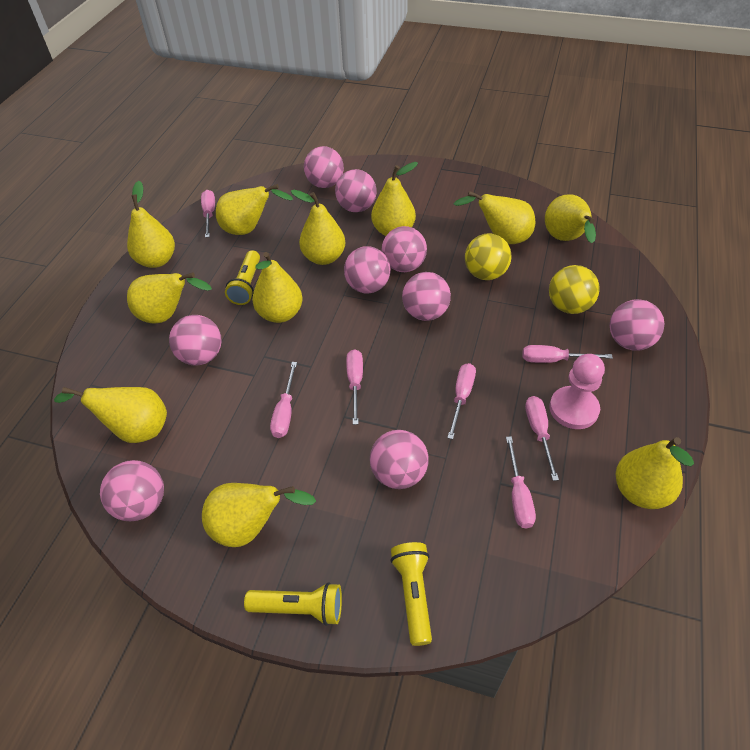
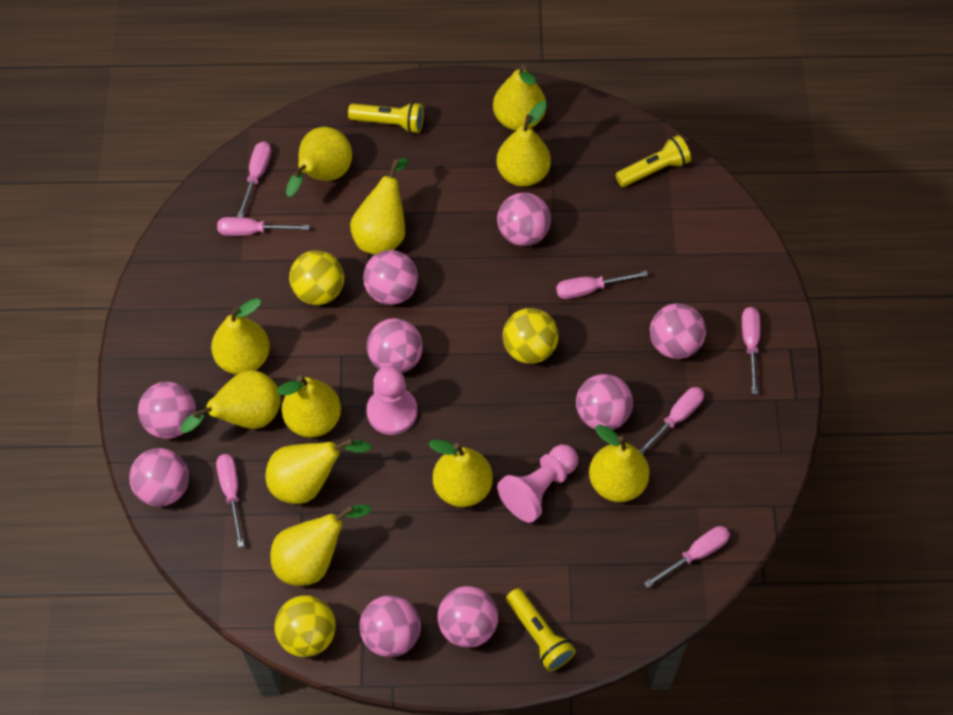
pink pawn: 1 -> 2
yellow ball: 2 -> 3

